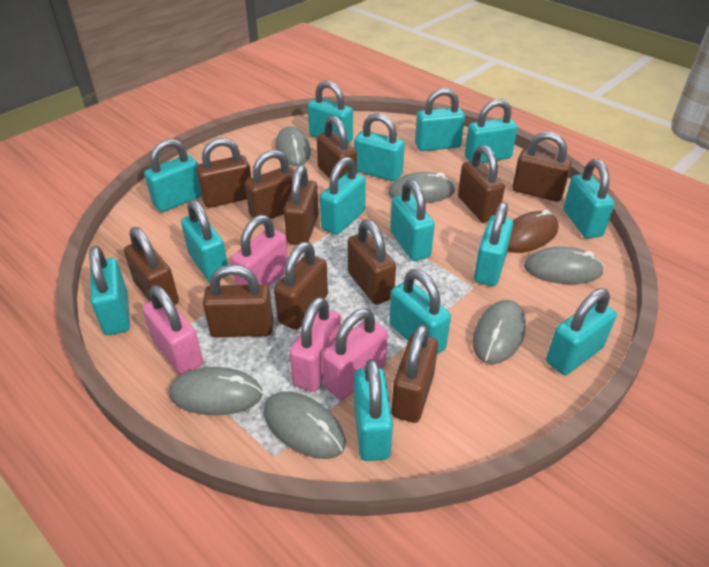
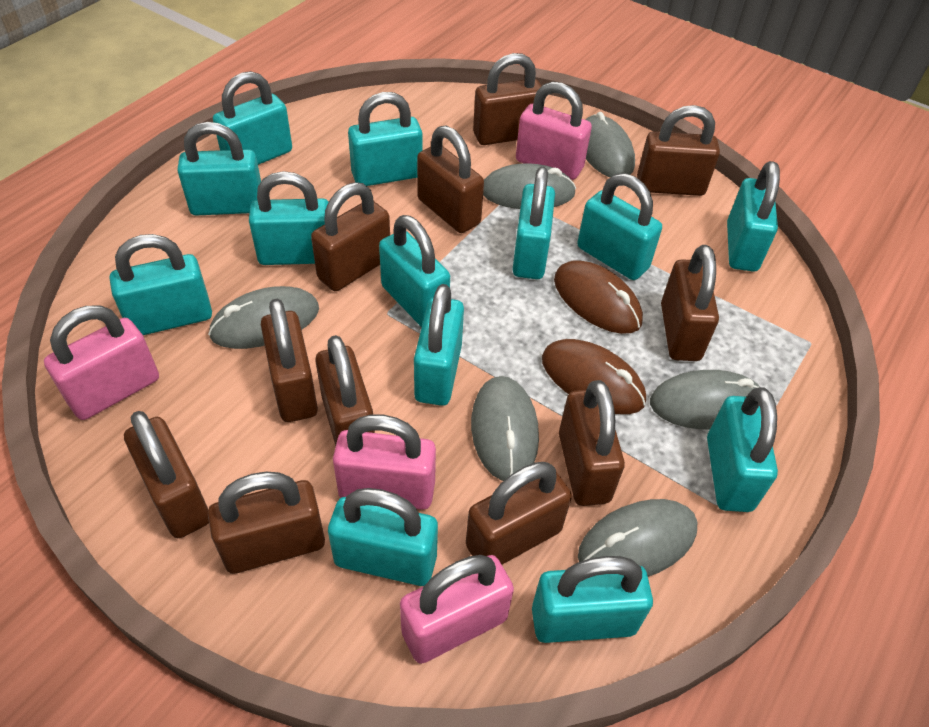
brown mouse: 1 -> 2
turquoise padlock: 14 -> 13

